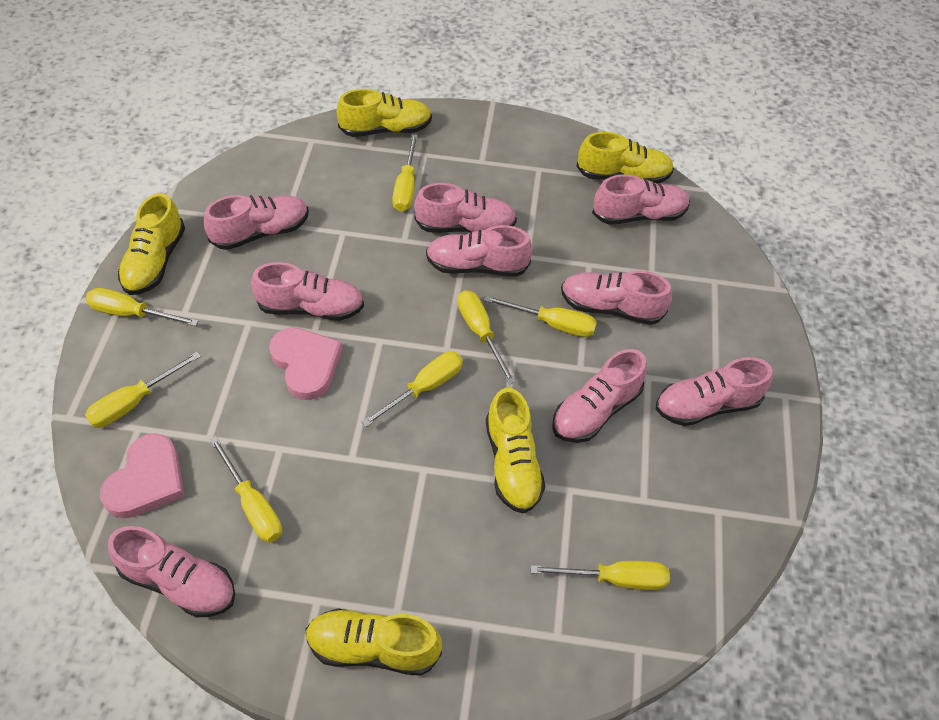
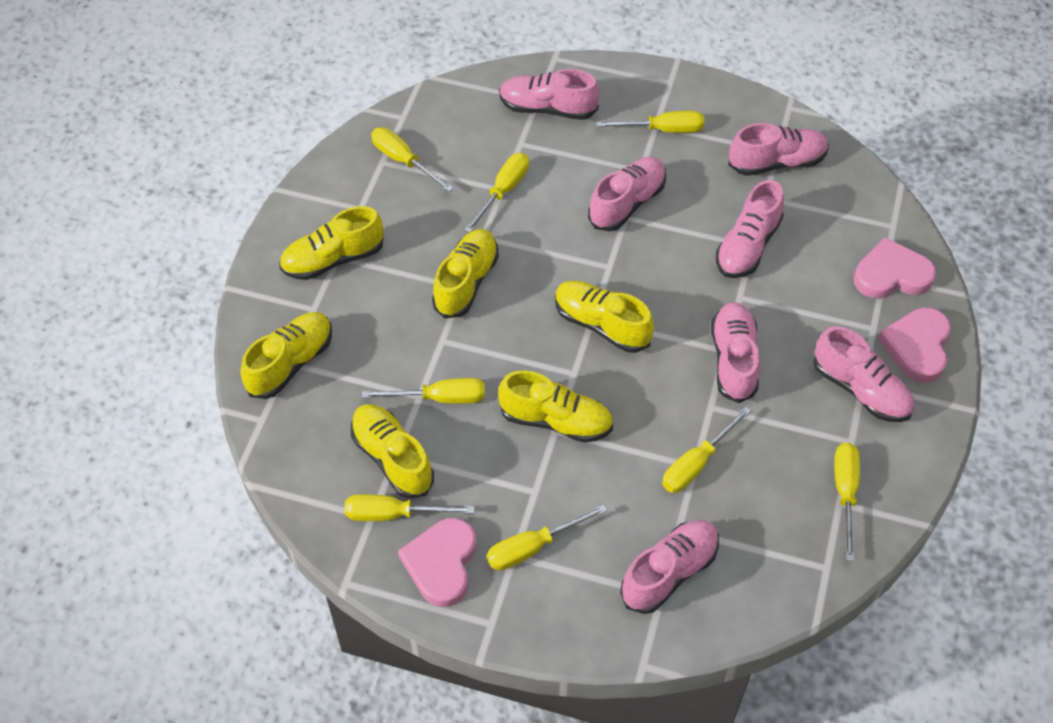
pink heart: 2 -> 3
pink shoe: 9 -> 7
yellow shoe: 5 -> 6

